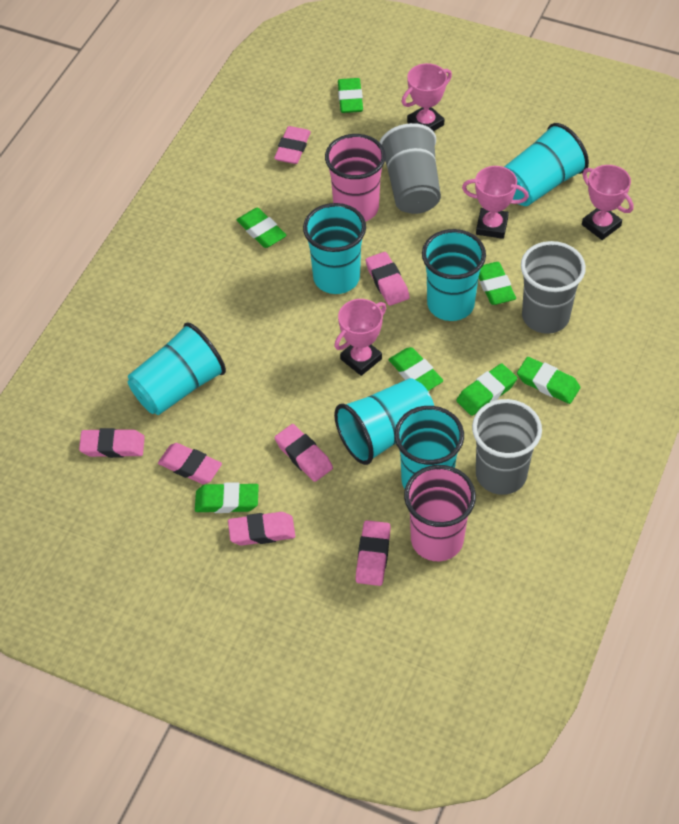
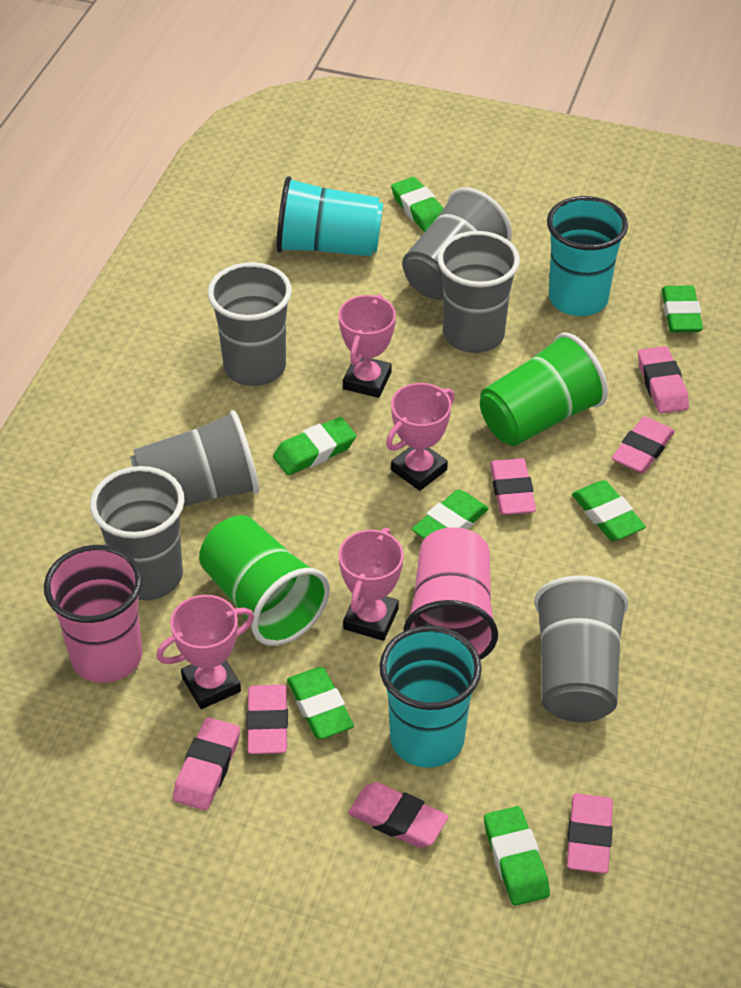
green cup: 0 -> 2
grey cup: 3 -> 6
turquoise cup: 6 -> 3

